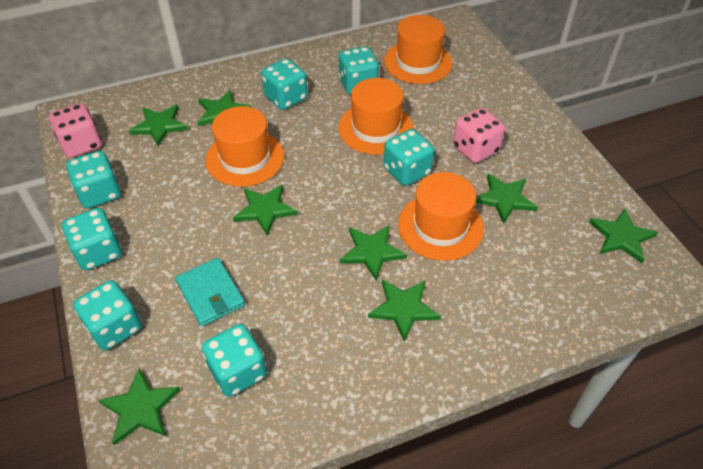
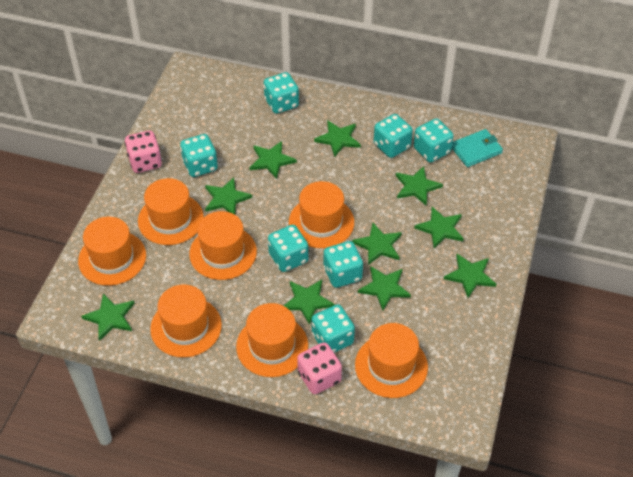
green star: 8 -> 10
orange hat: 4 -> 7

